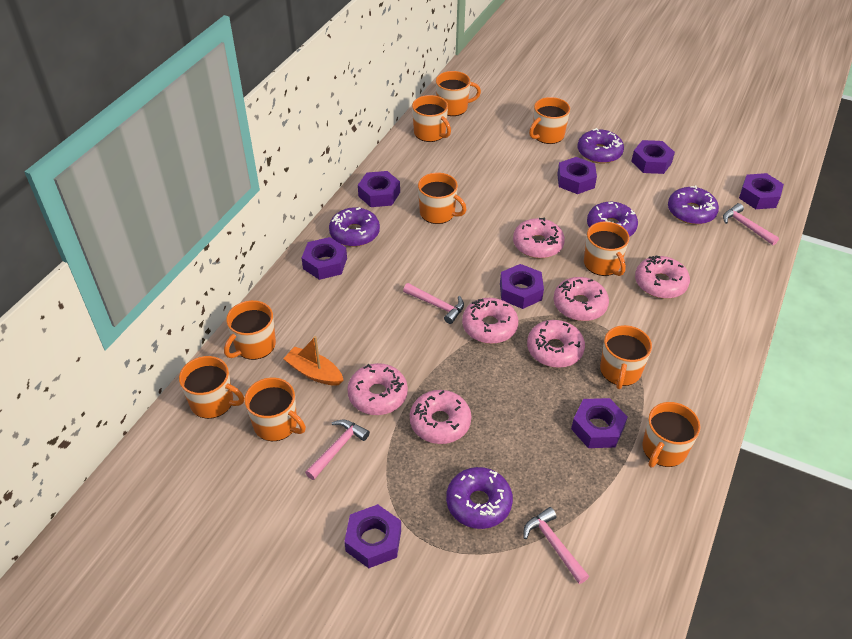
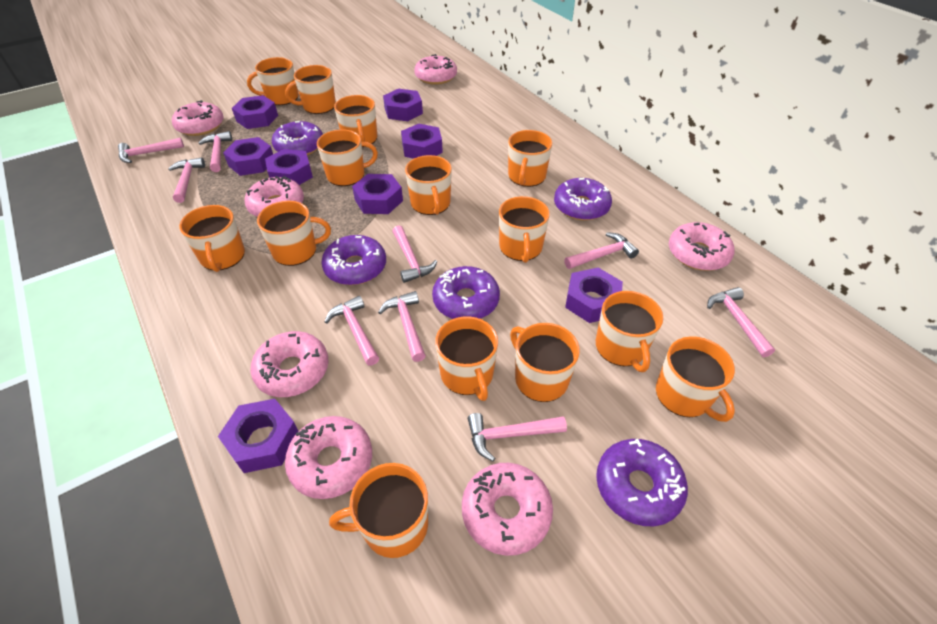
orange boat: 1 -> 0
orange mug: 10 -> 14
pink hammer: 4 -> 9

